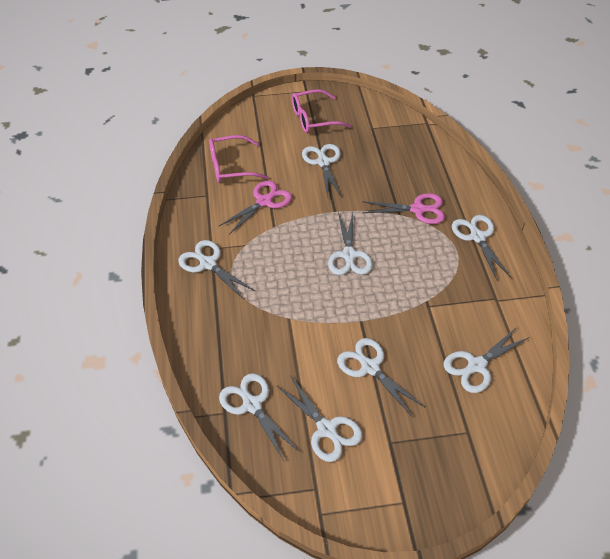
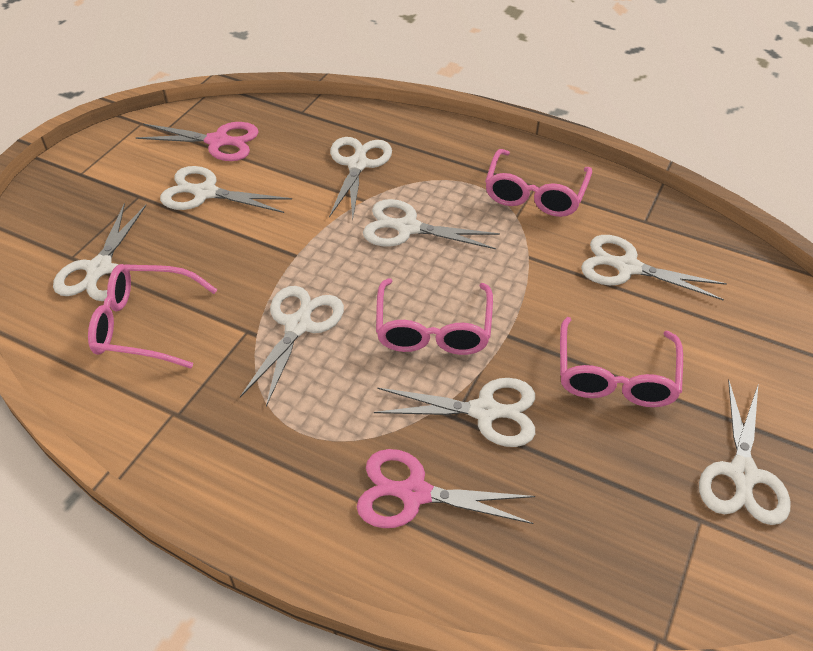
pink glasses: 2 -> 4

